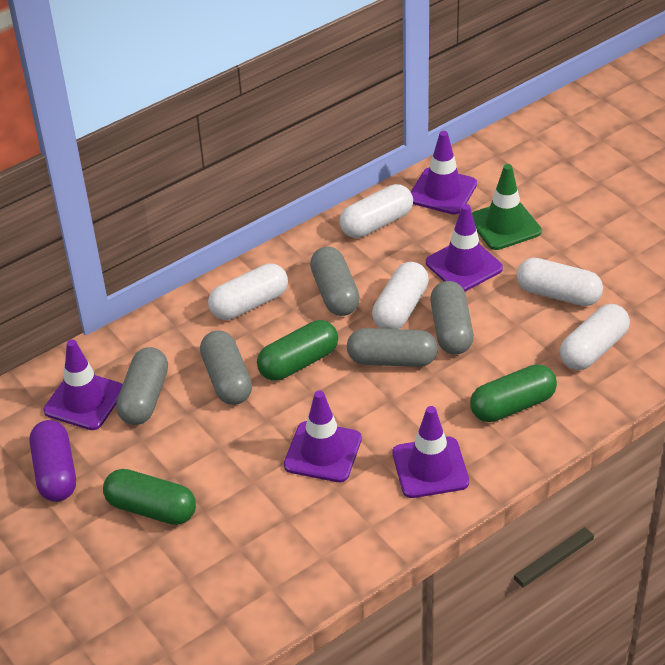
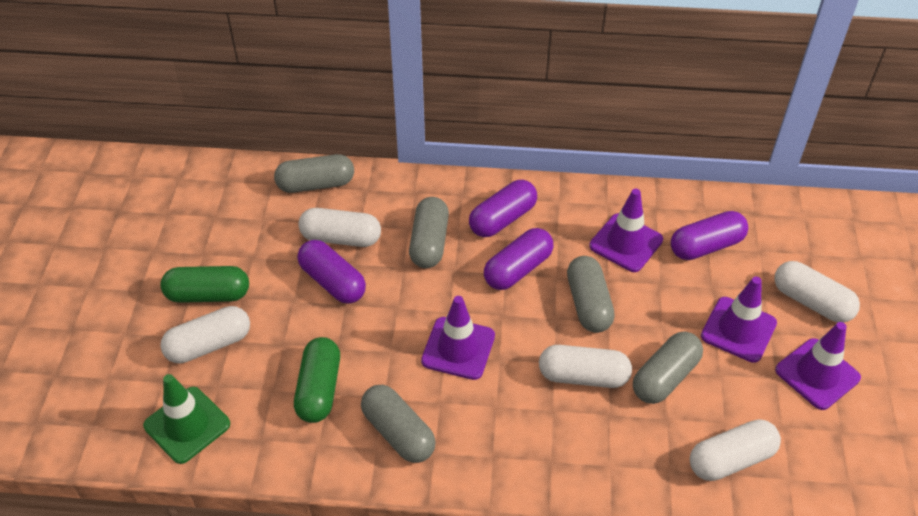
green capsule: 3 -> 2
purple capsule: 1 -> 4
purple traffic cone: 5 -> 4

